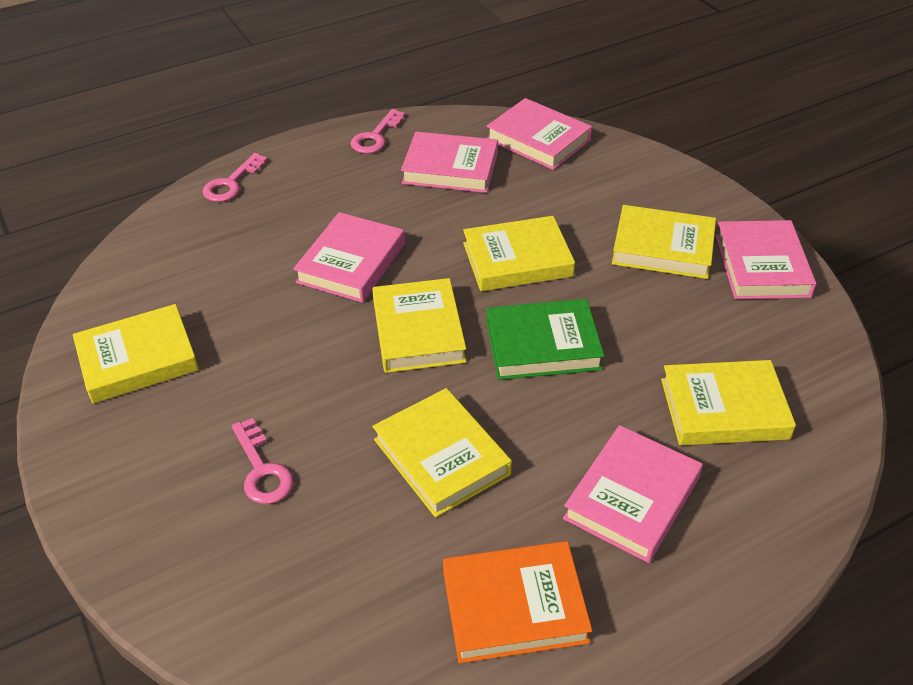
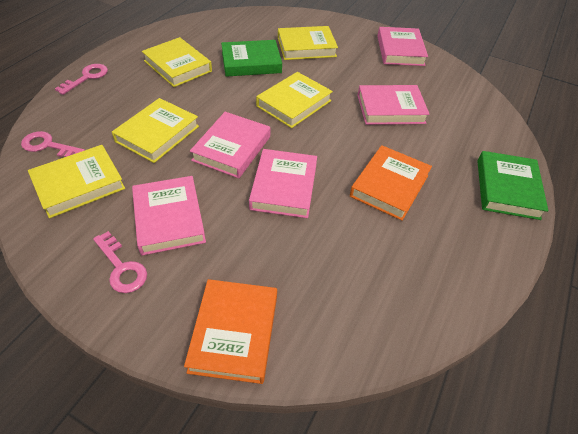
green book: 1 -> 2
orange book: 1 -> 2
yellow book: 6 -> 5

